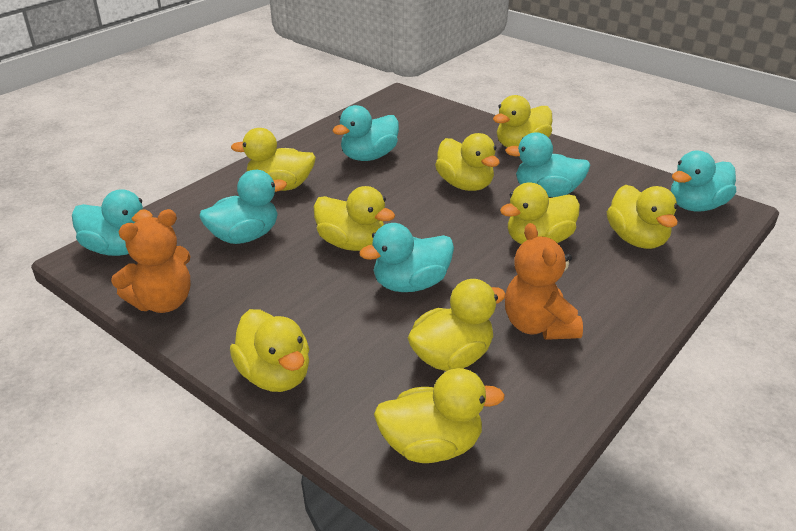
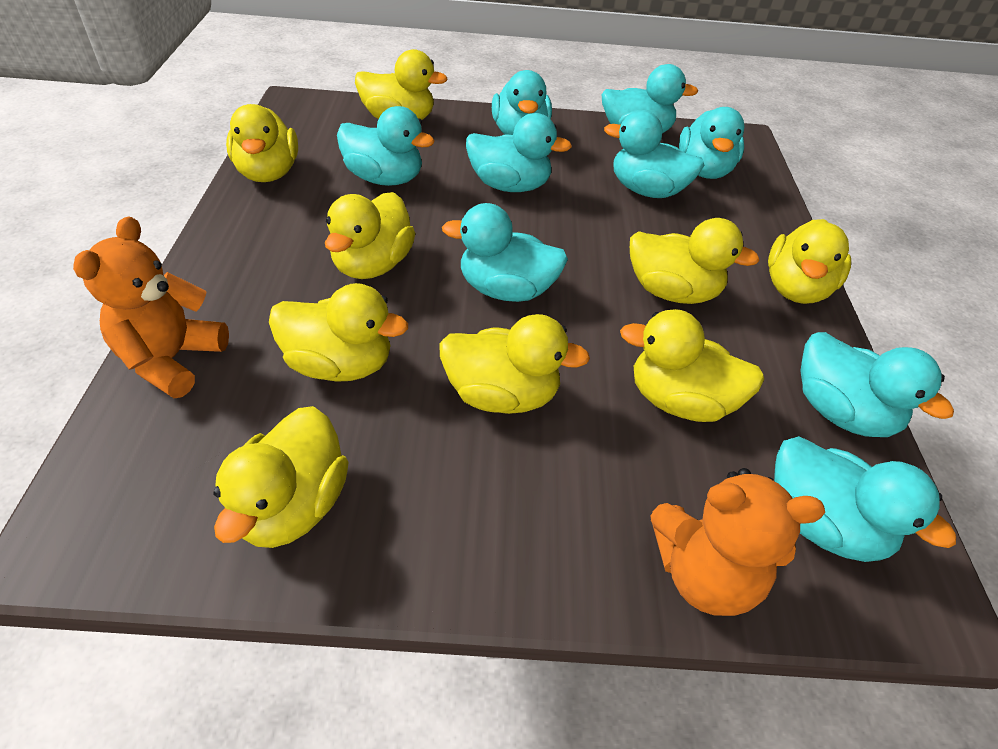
turquoise duck: 6 -> 9

